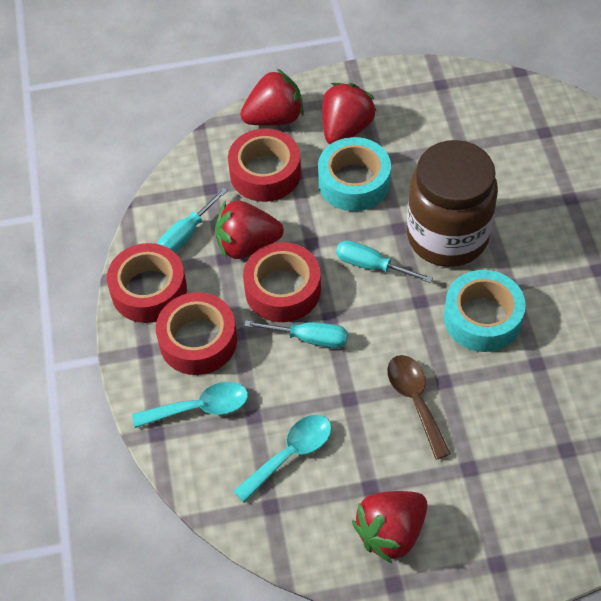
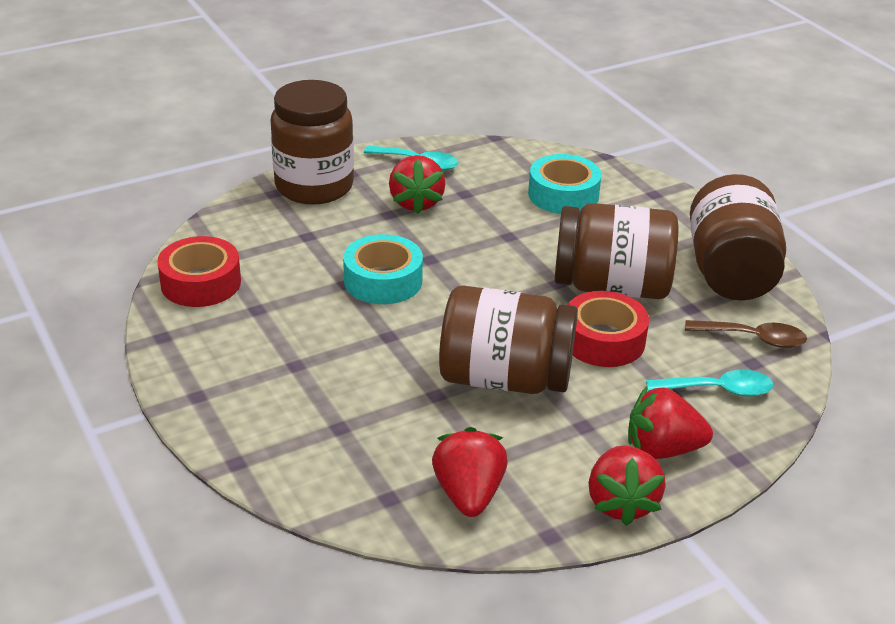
brown jar: 1 -> 4
red tape: 4 -> 2
turquoise screwdriver: 3 -> 0

